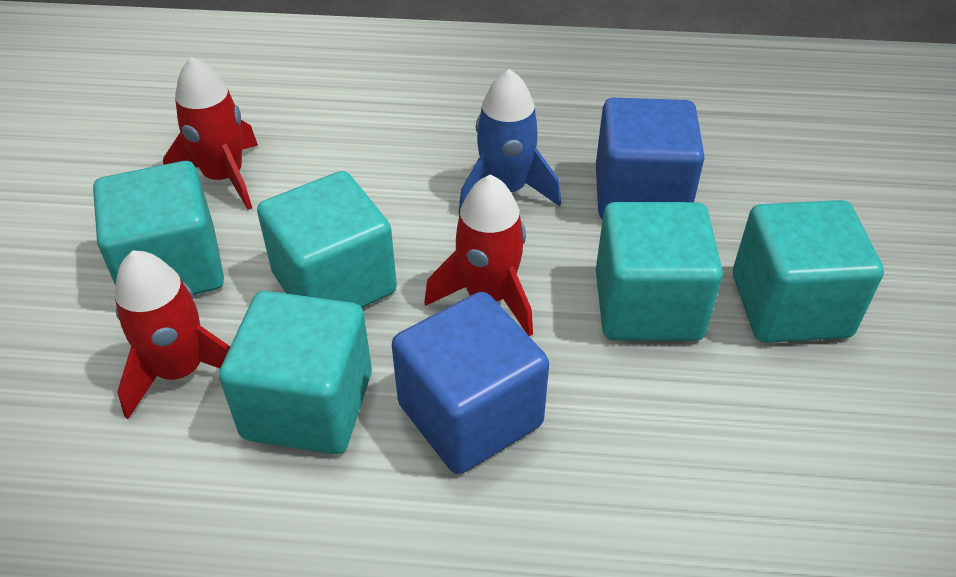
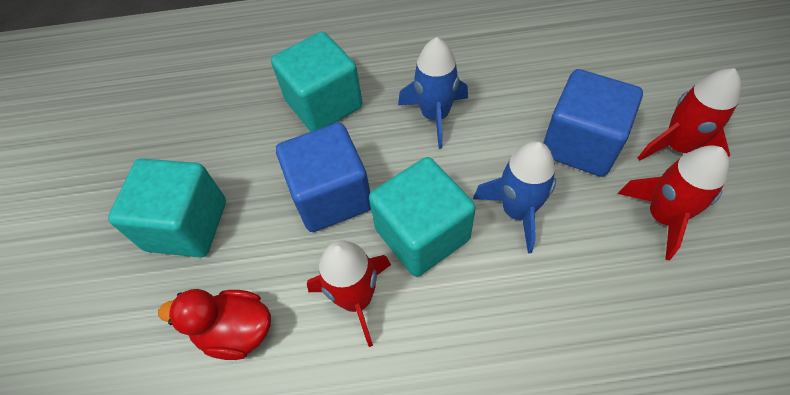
blue rocket: 1 -> 2
red duck: 0 -> 1
turquoise cube: 5 -> 3

